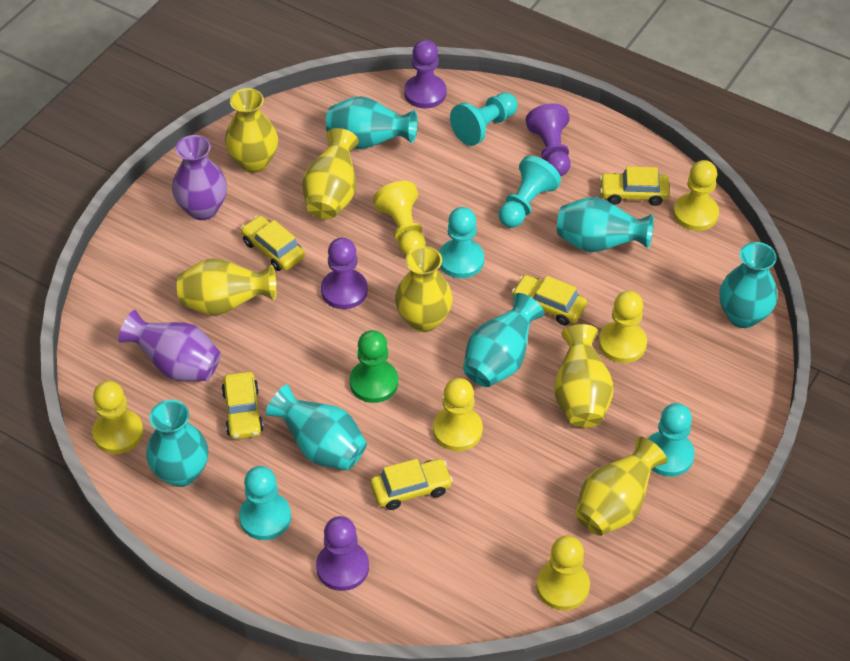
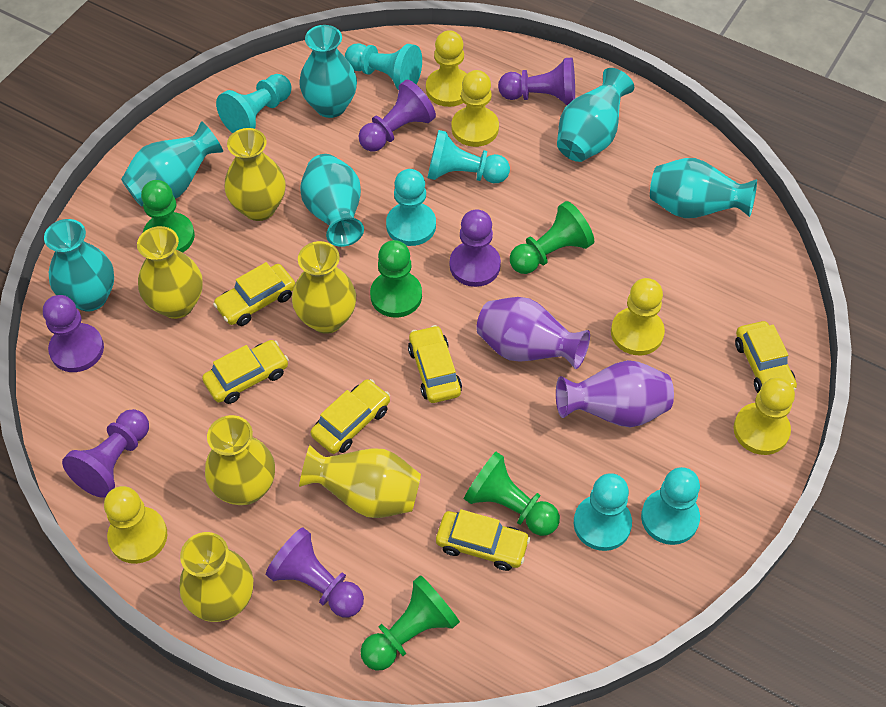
green pawn: 1 -> 5
purple pawn: 4 -> 6
turquoise pawn: 5 -> 6
yellow car: 5 -> 6
yellow pawn: 6 -> 5

